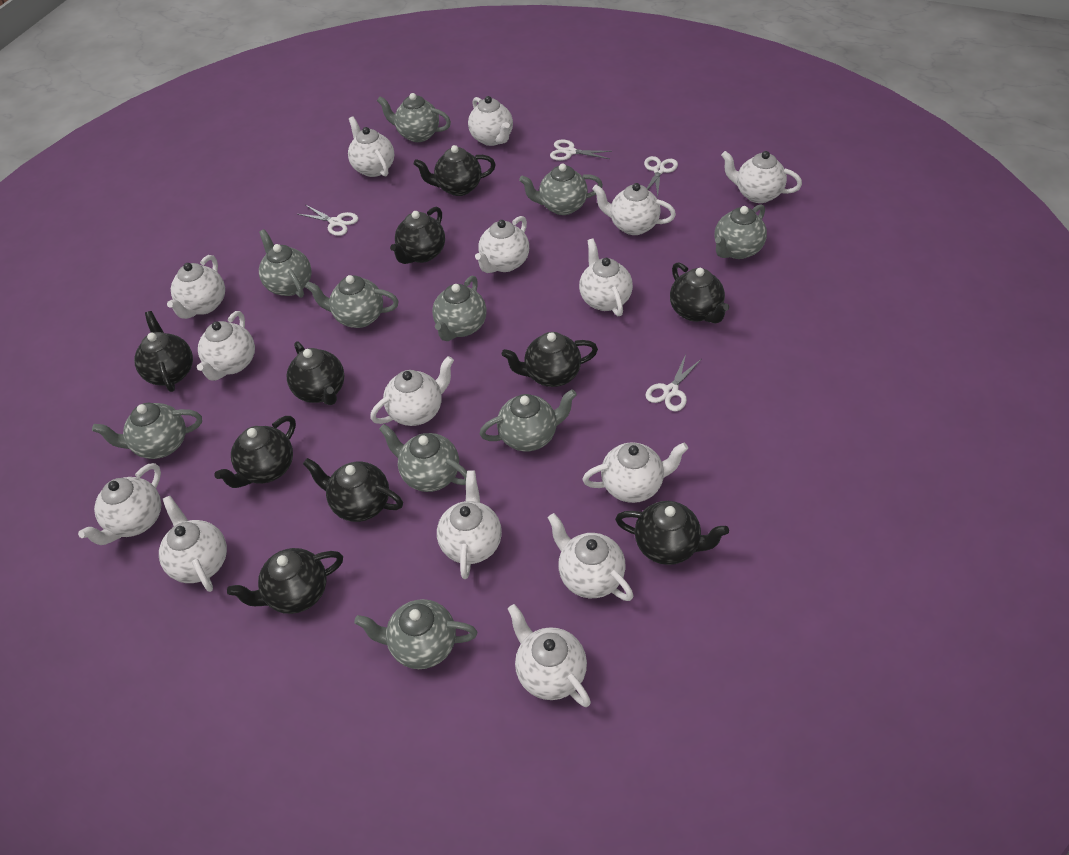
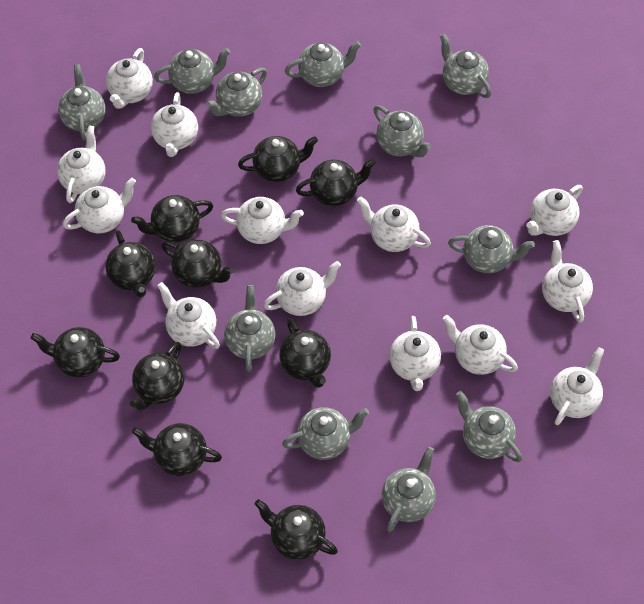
grey teapot: 10 -> 11
white scissors: 4 -> 0
white teapot: 15 -> 13

